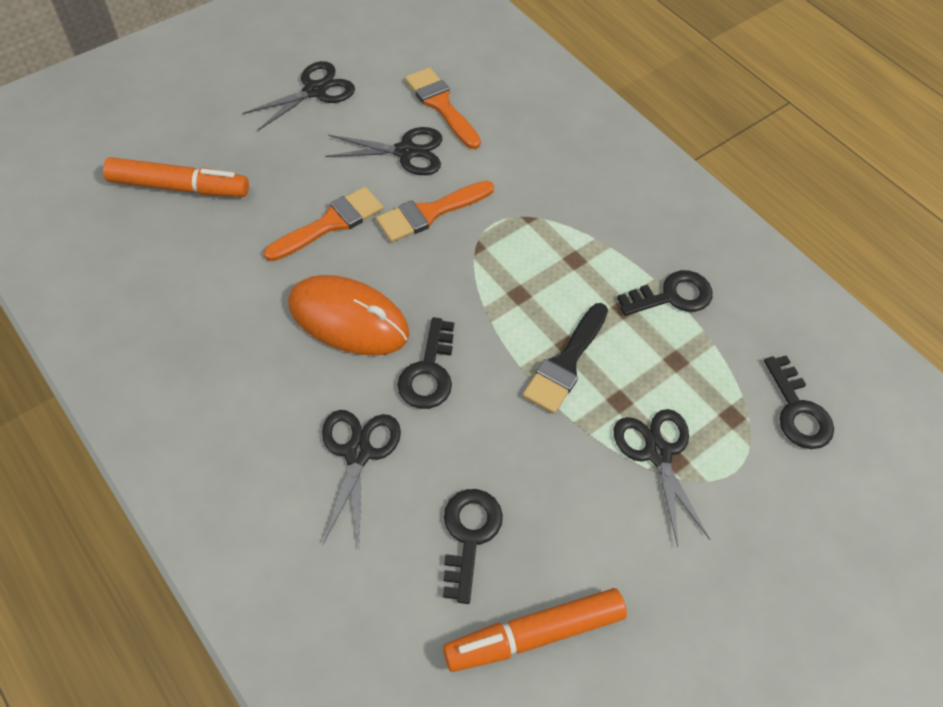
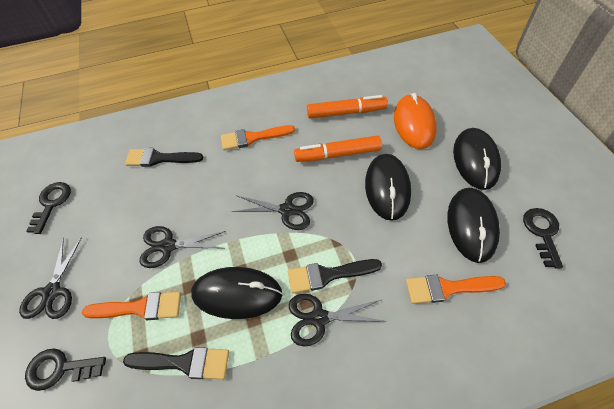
black brush: 1 -> 3
black key: 4 -> 3
black mouse: 0 -> 4

